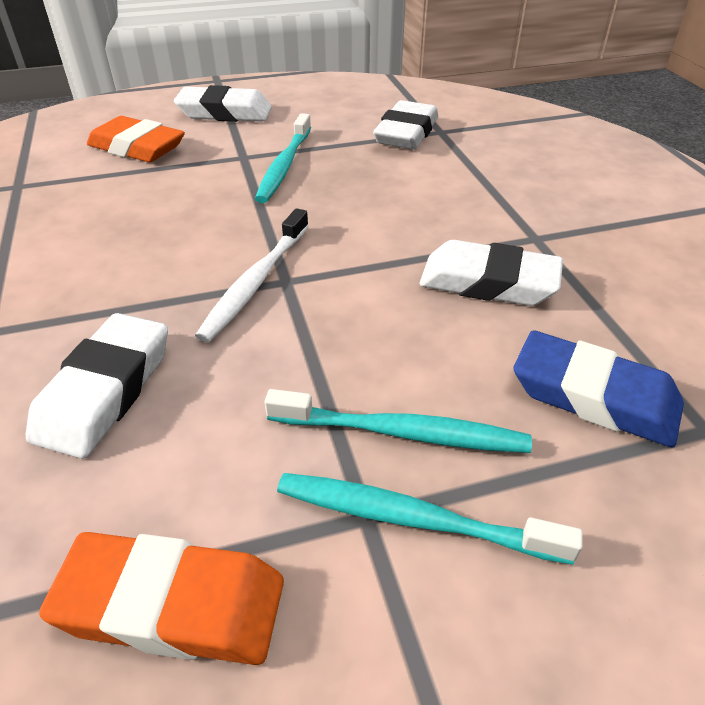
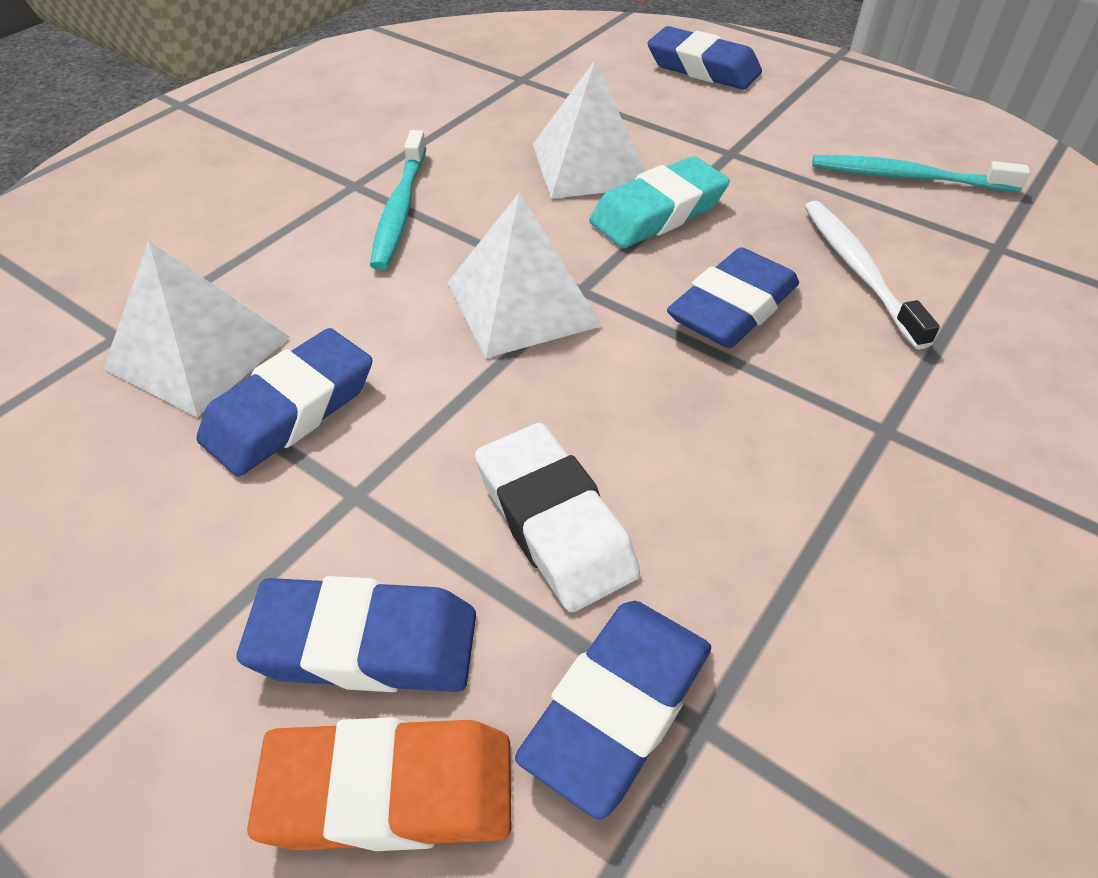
blue eraser: 1 -> 5
orange eraser: 2 -> 1
turquoise eraser: 0 -> 1
turquoise toothbrush: 3 -> 2
white eraser: 4 -> 1
white pyramid: 0 -> 3

